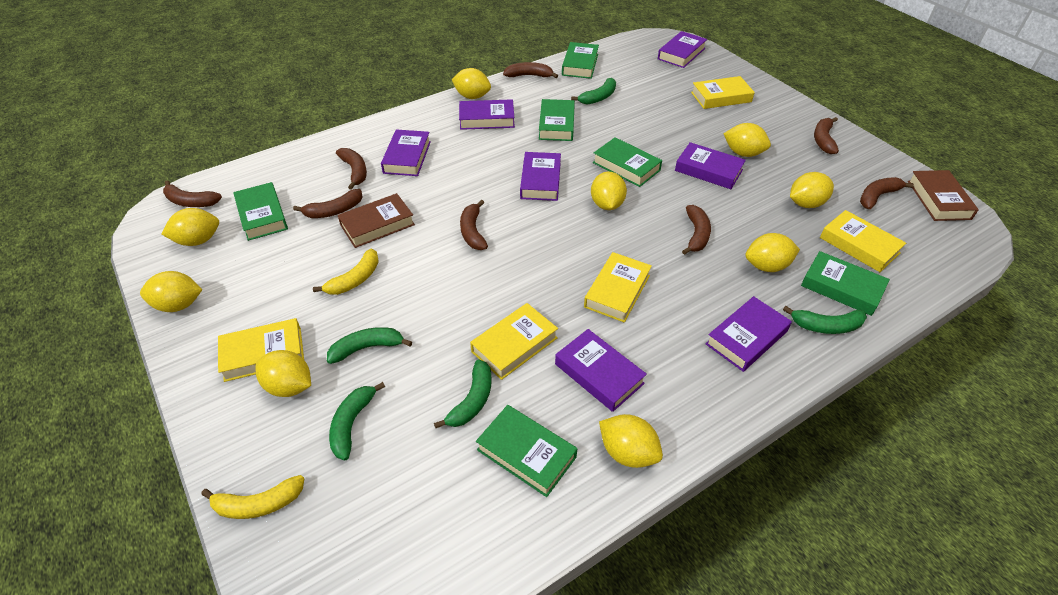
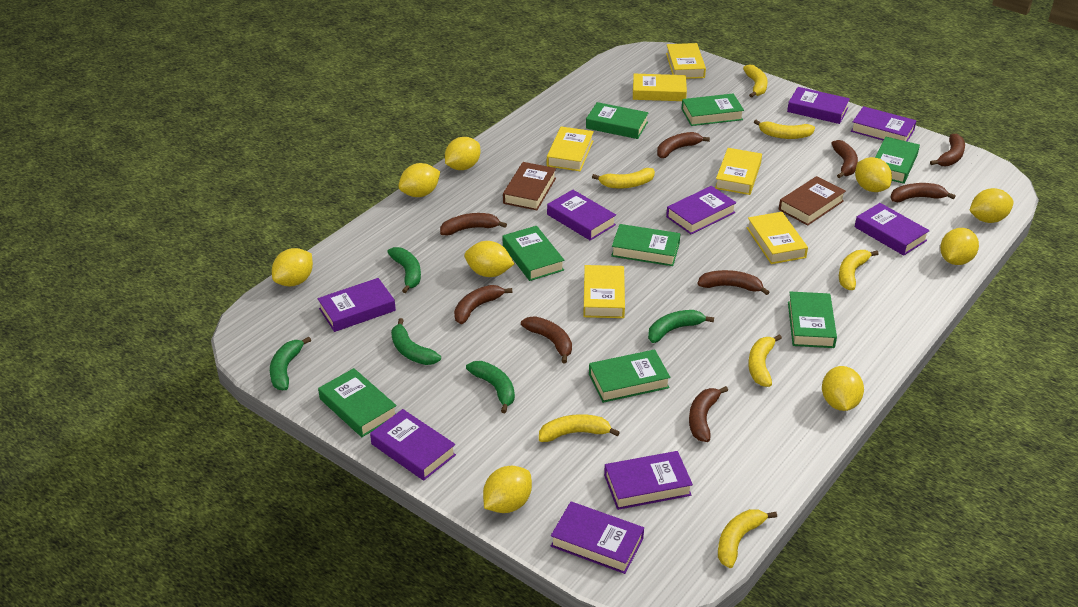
brown banana: 8 -> 9
green book: 6 -> 8
purple book: 7 -> 9
yellow banana: 2 -> 7
yellow book: 5 -> 6

